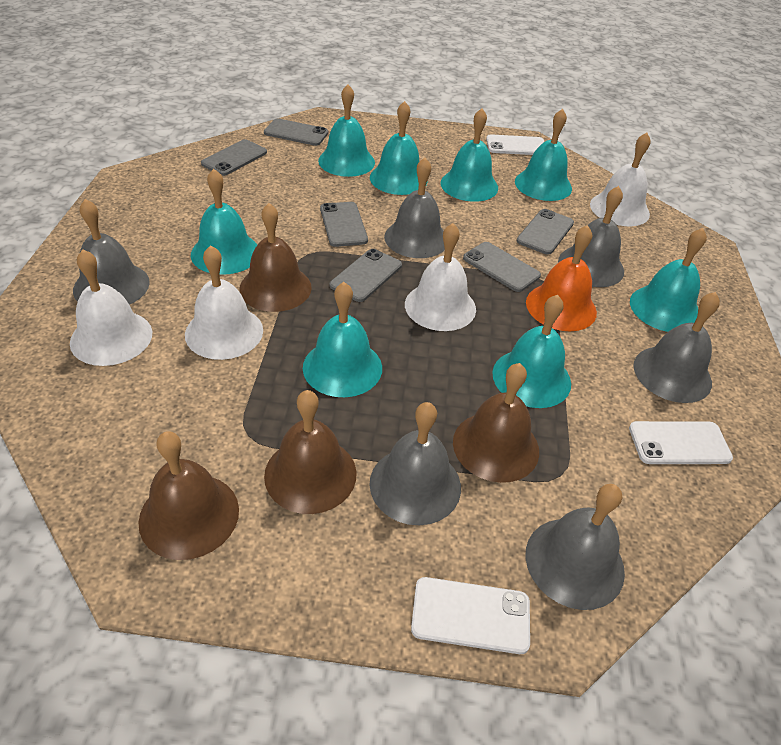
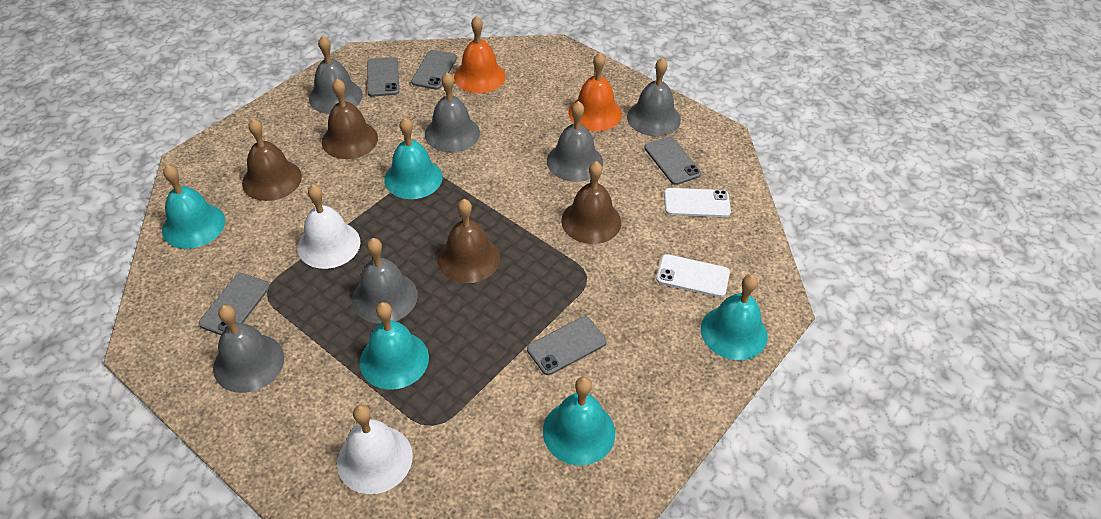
grey phone: 6 -> 5
orange bell: 1 -> 2
turquoise bell: 8 -> 5
white bell: 4 -> 2
white phone: 3 -> 2

